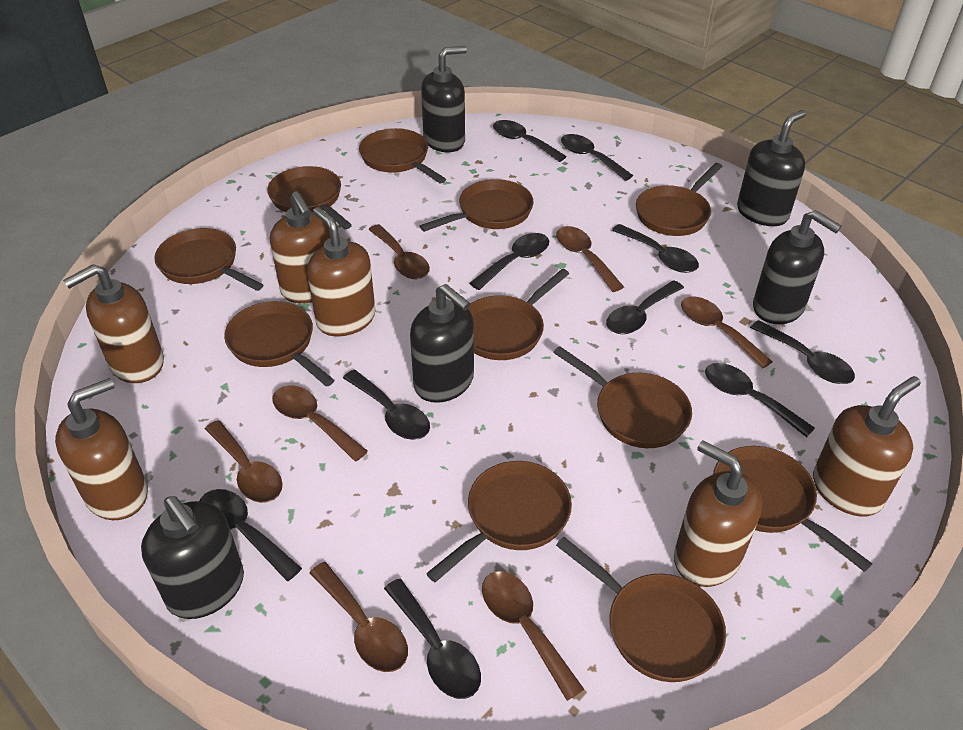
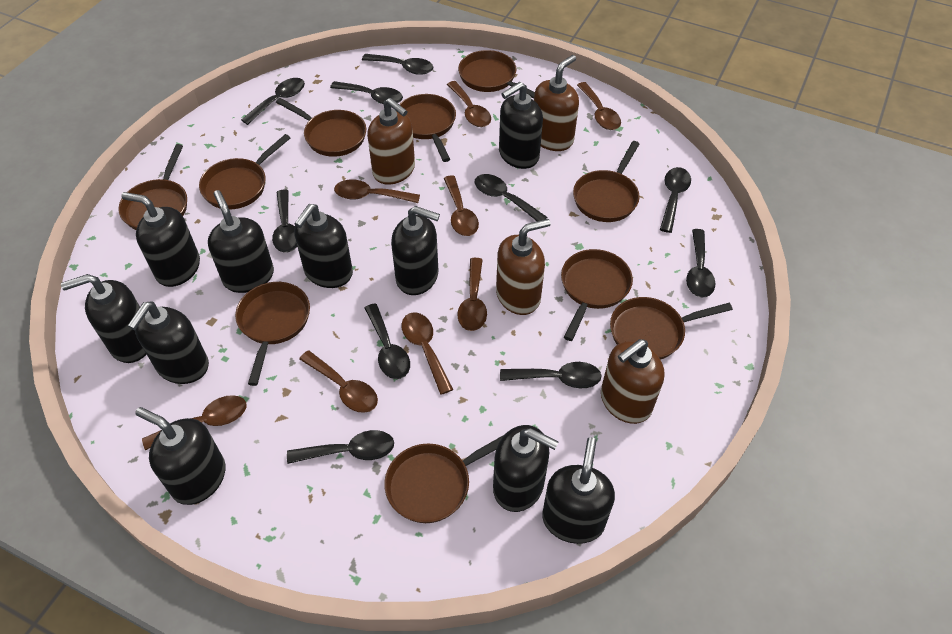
black soap dispenser: 5 -> 10
brown pan: 11 -> 10
brown soap dispenser: 6 -> 4
brown spoon: 7 -> 8

